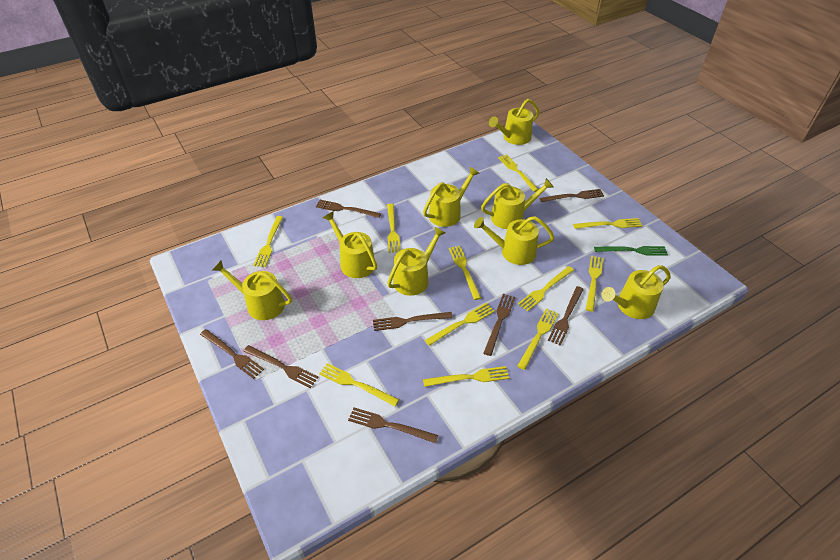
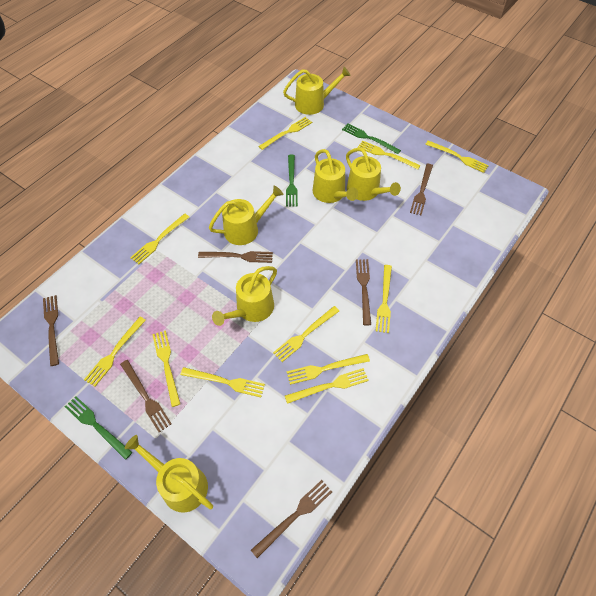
brown fork: 8 -> 6
green fork: 1 -> 3
yellow watering can: 8 -> 6

